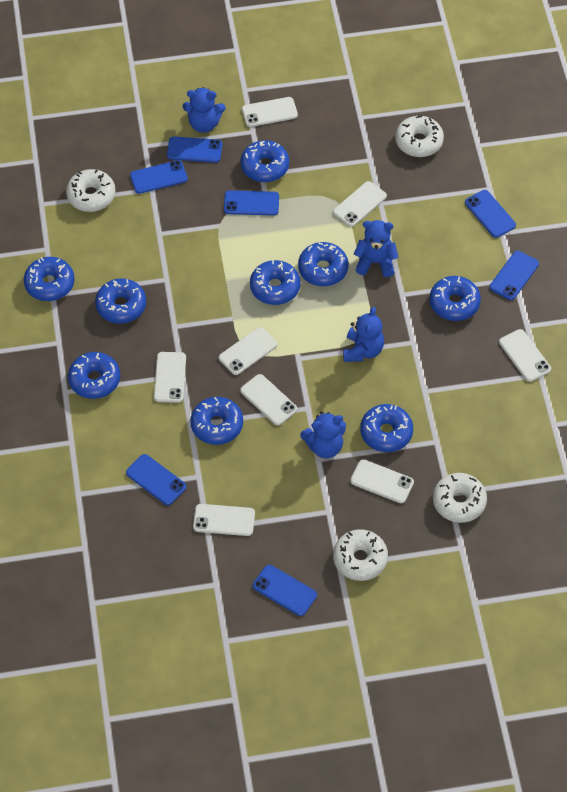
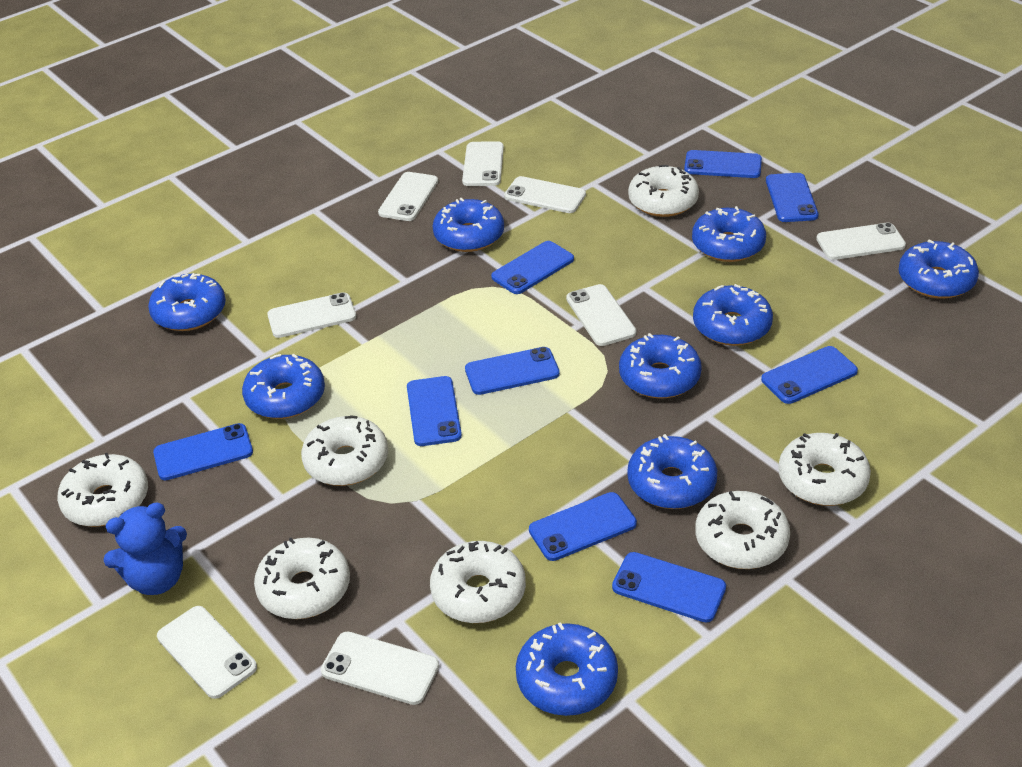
blue phone: 7 -> 9
blue teddy bear: 4 -> 1
white donut: 4 -> 7

